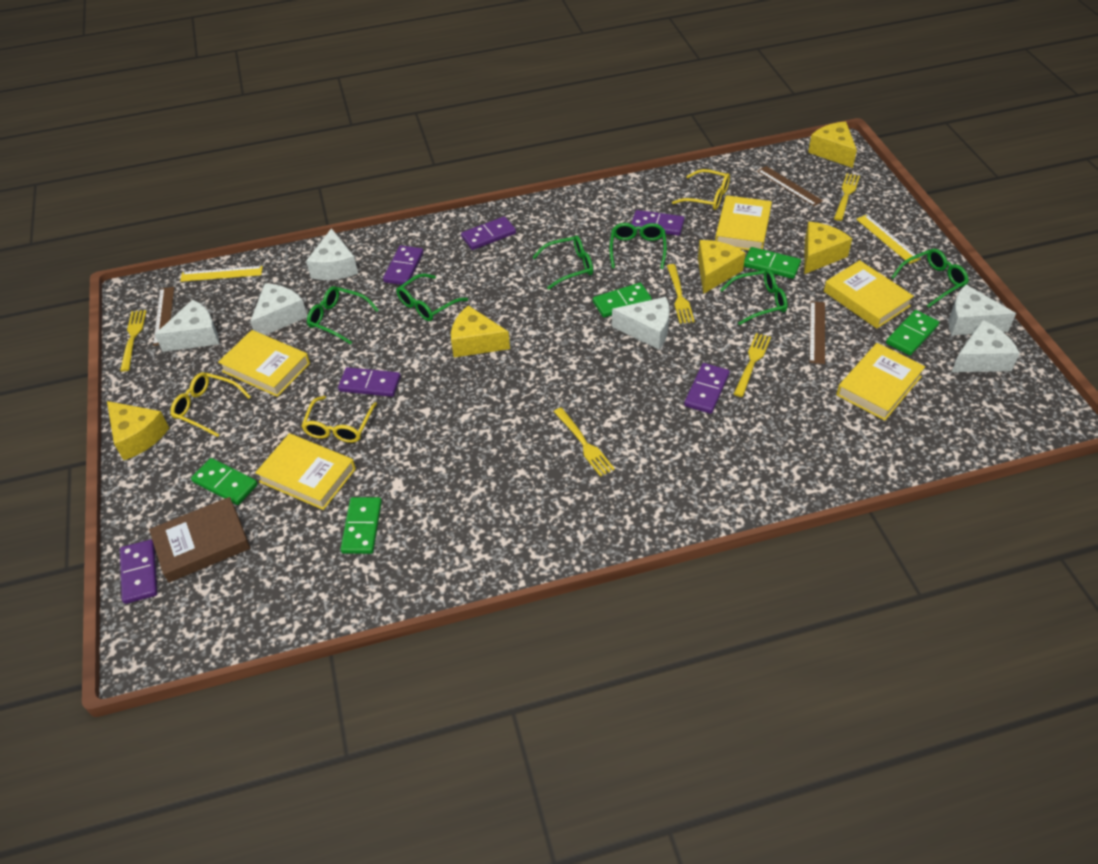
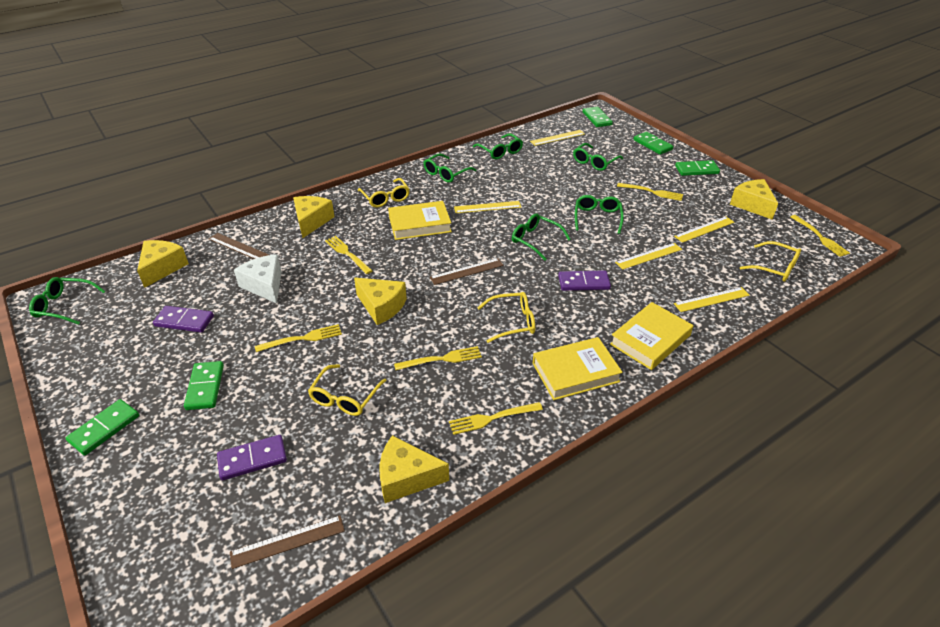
brown book: 1 -> 0
purple domino: 6 -> 3
white cheese: 6 -> 1
yellow book: 5 -> 3
yellow fork: 5 -> 6
yellow glasses: 3 -> 4
yellow ruler: 2 -> 5

